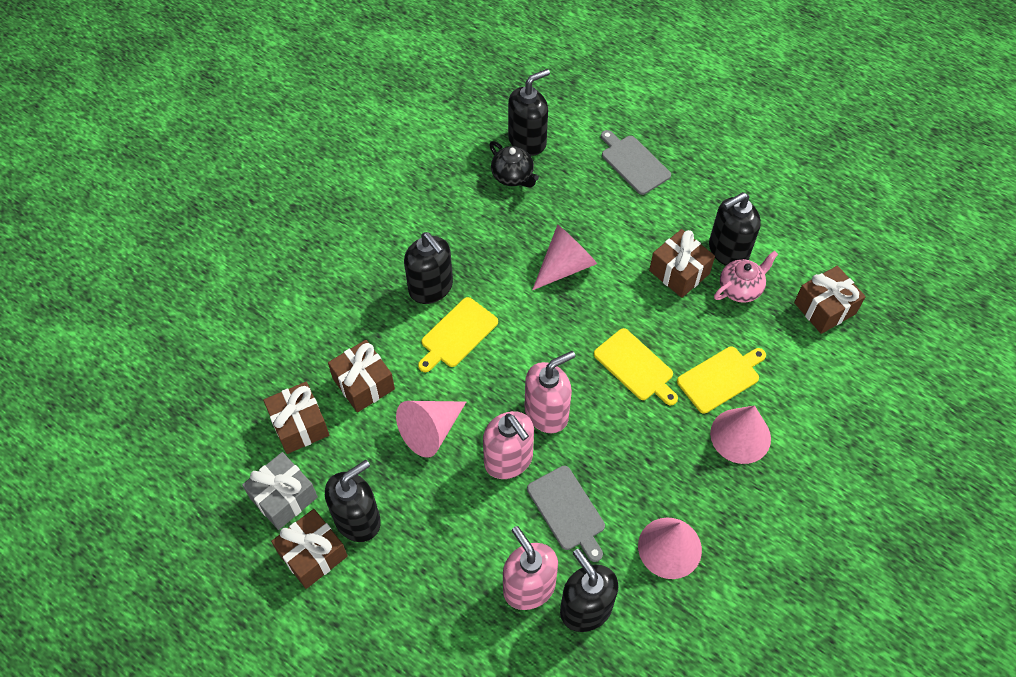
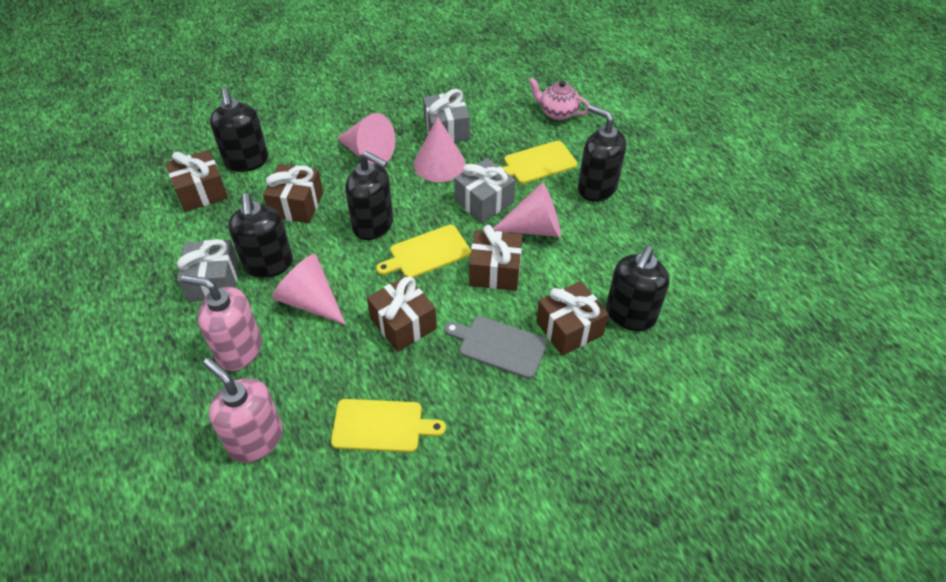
black teapot: 1 -> 0
grey cutting board: 2 -> 1
grey gift: 1 -> 3
pink soap dispenser: 3 -> 2

